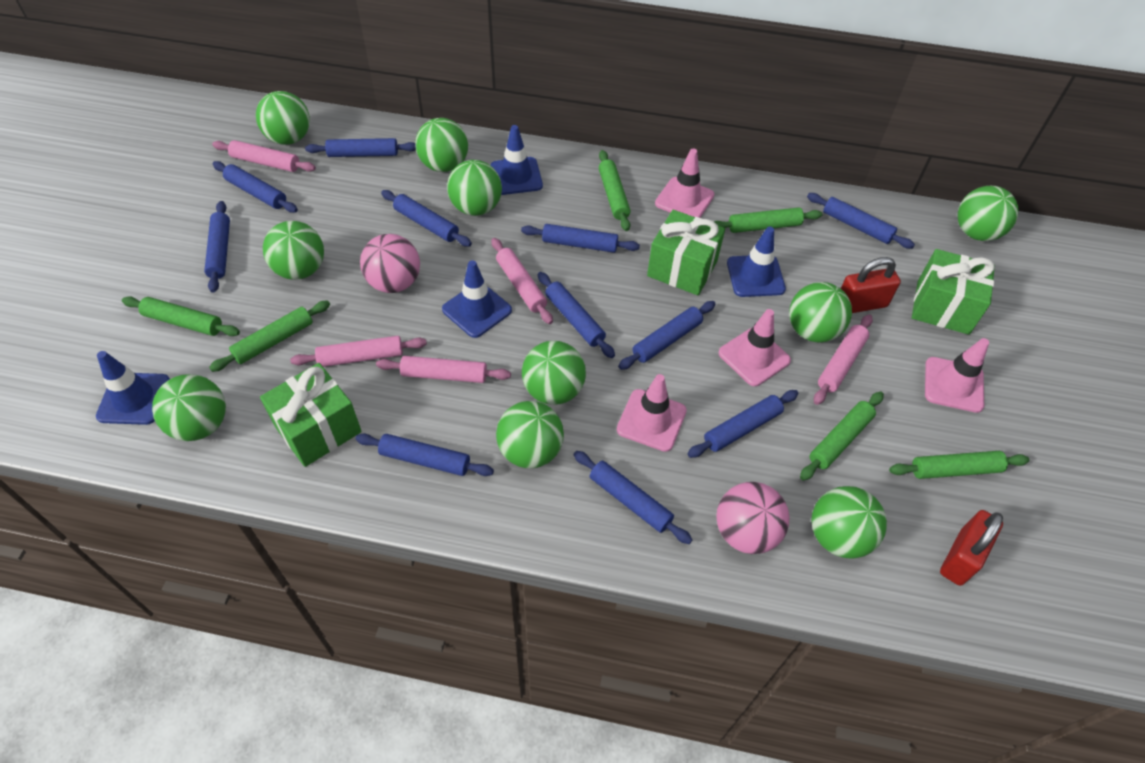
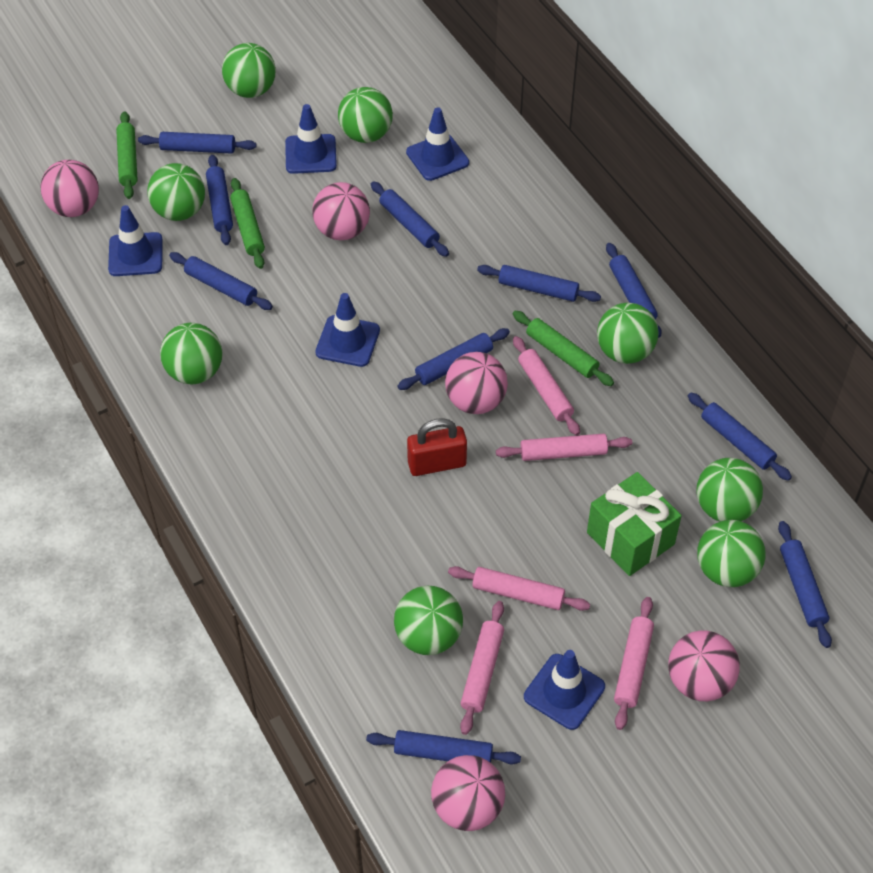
blue rolling pin: 11 -> 10
blue traffic cone: 4 -> 5
green ball: 10 -> 8
green gift: 3 -> 1
green rolling pin: 6 -> 3
pink ball: 2 -> 5
pink traffic cone: 4 -> 0
red padlock: 2 -> 1

